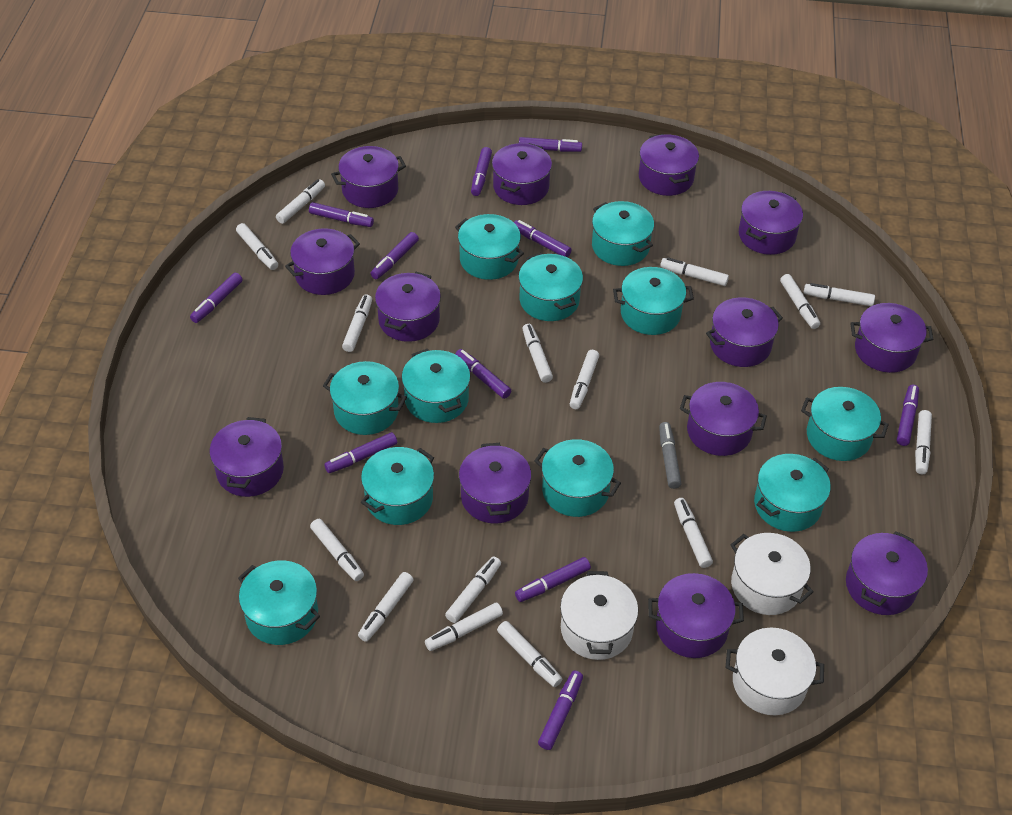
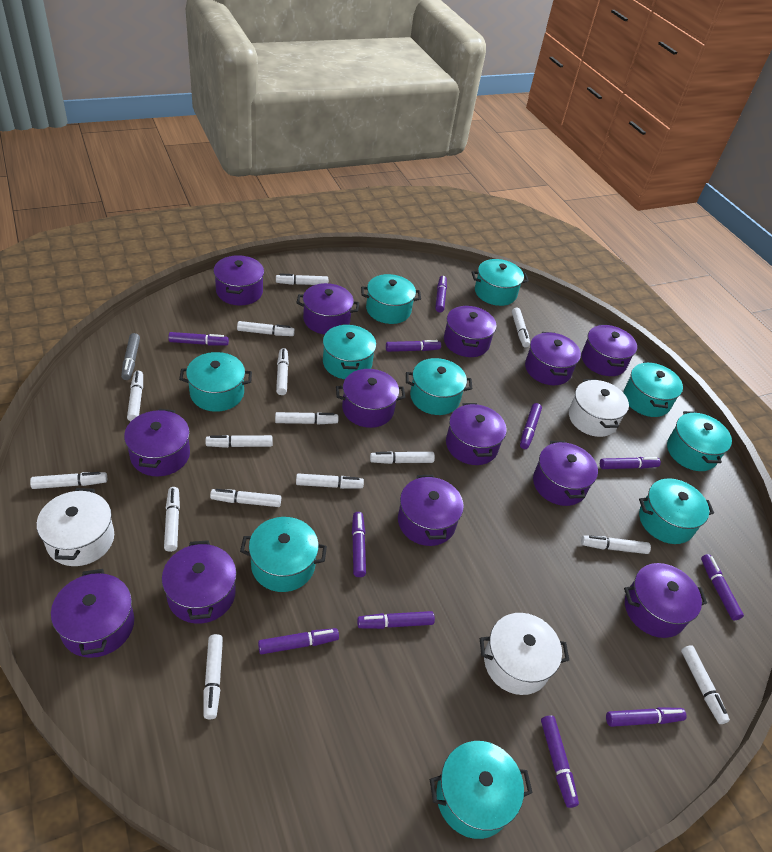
turquoise pot: 11 -> 10

